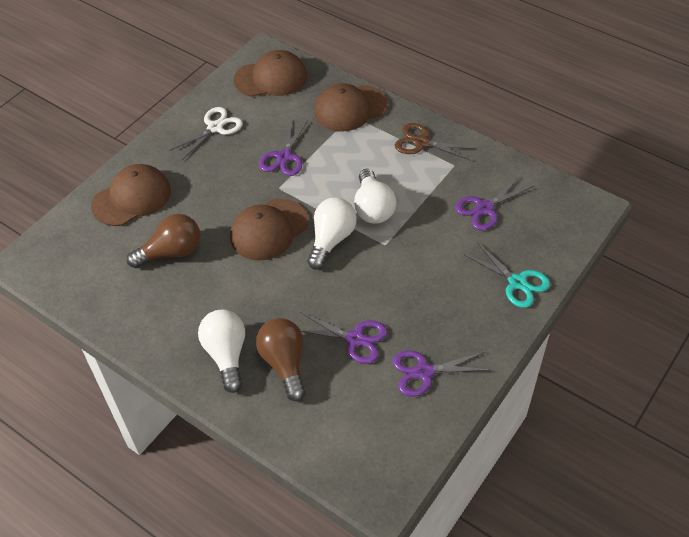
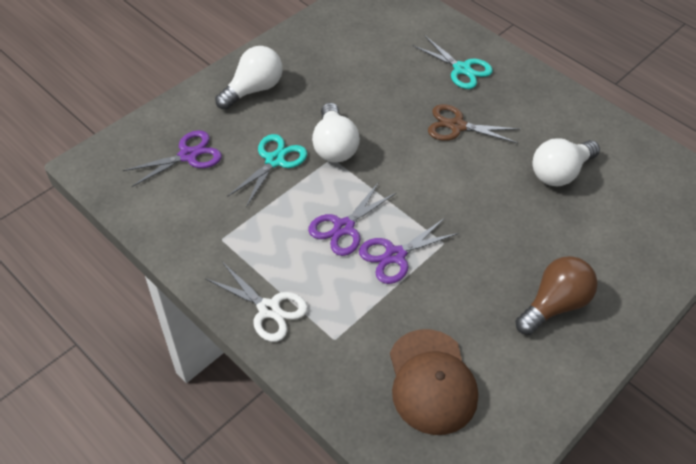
brown cap: 4 -> 1
brown light bulb: 2 -> 1
purple scissors: 4 -> 3
turquoise scissors: 1 -> 2

